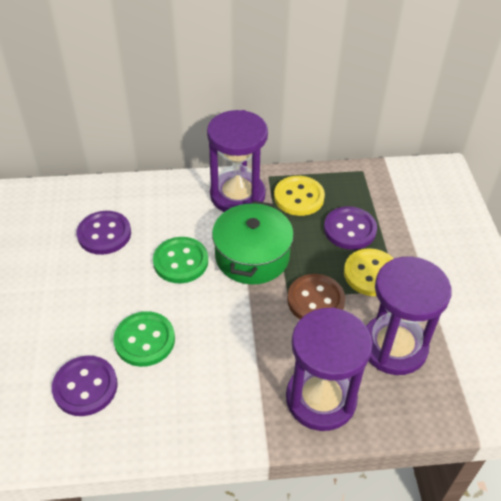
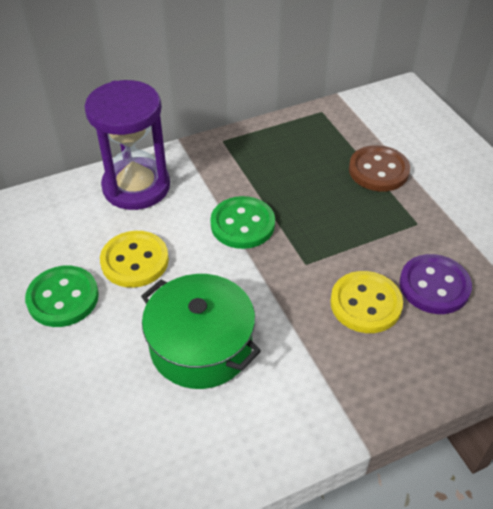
purple button: 3 -> 1
purple hourglass: 3 -> 1

